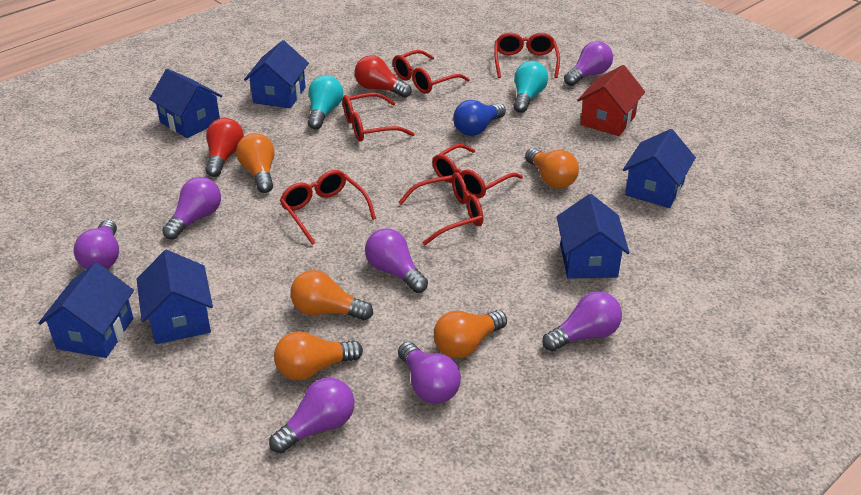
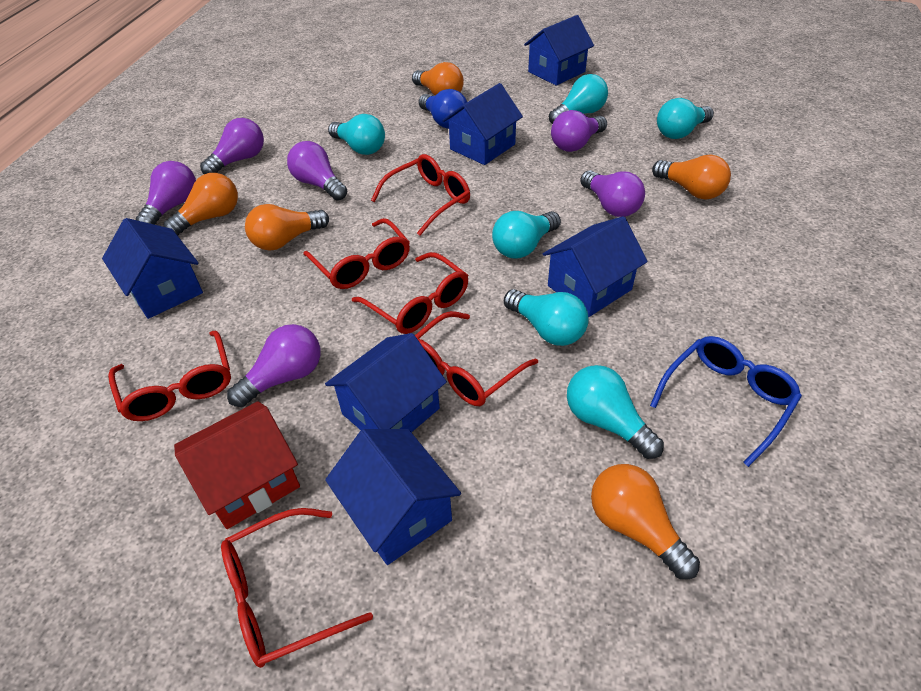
blue glasses: 0 -> 1
purple light bulb: 7 -> 6
red light bulb: 2 -> 0
turquoise light bulb: 2 -> 6

